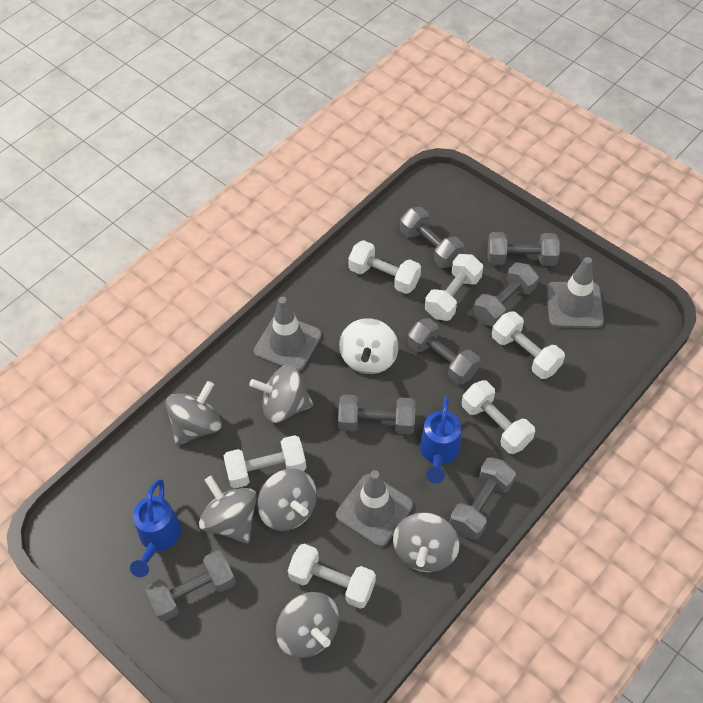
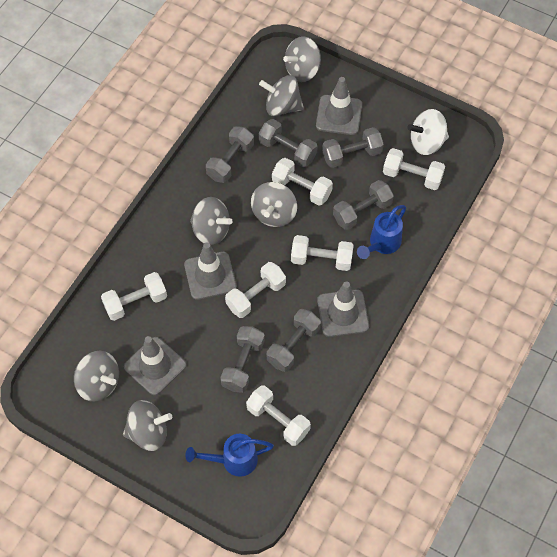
grey dumbbell: 7 -> 6
grey traffic cone: 3 -> 4

